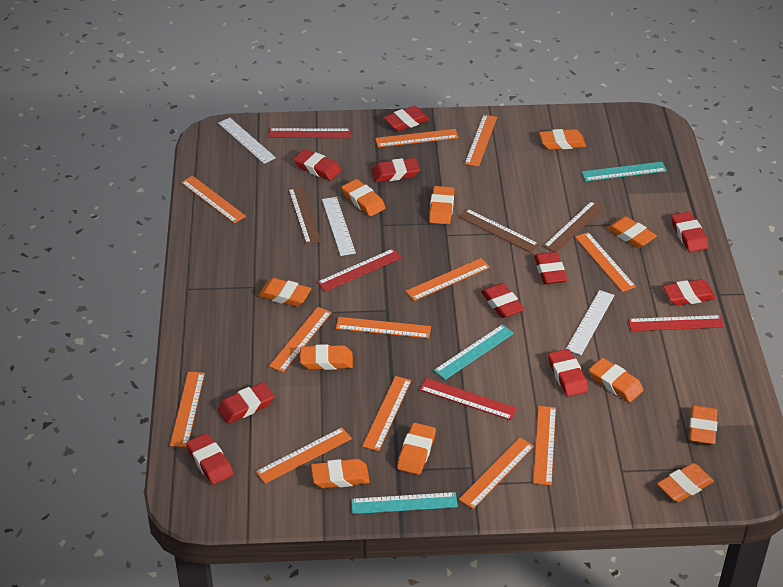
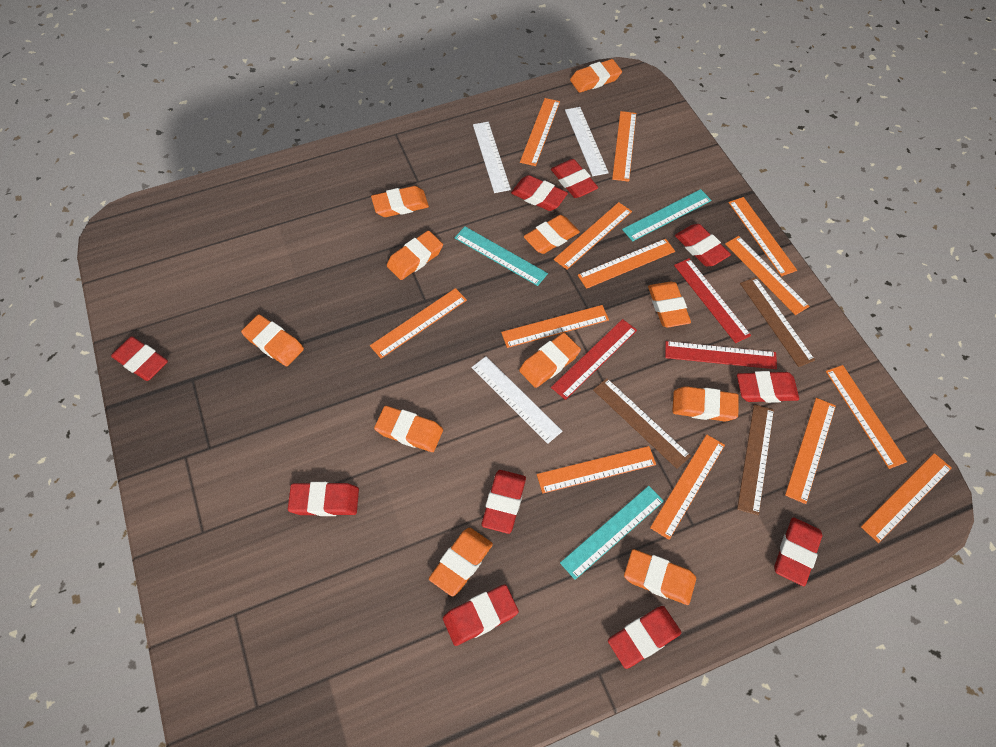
orange ruler: 12 -> 13
red ruler: 4 -> 3

